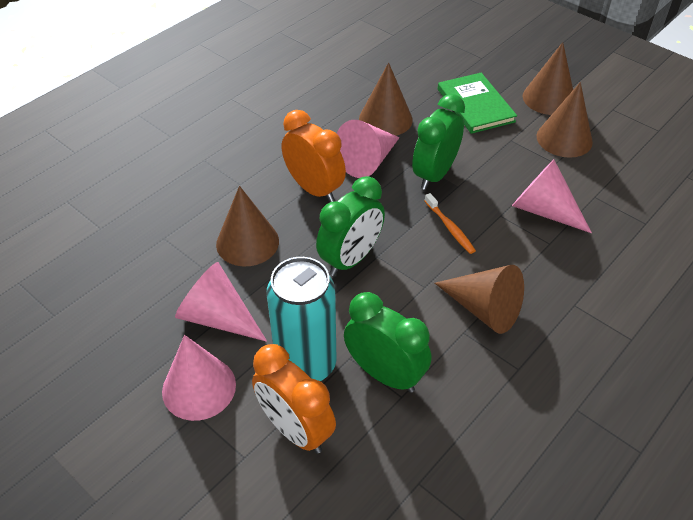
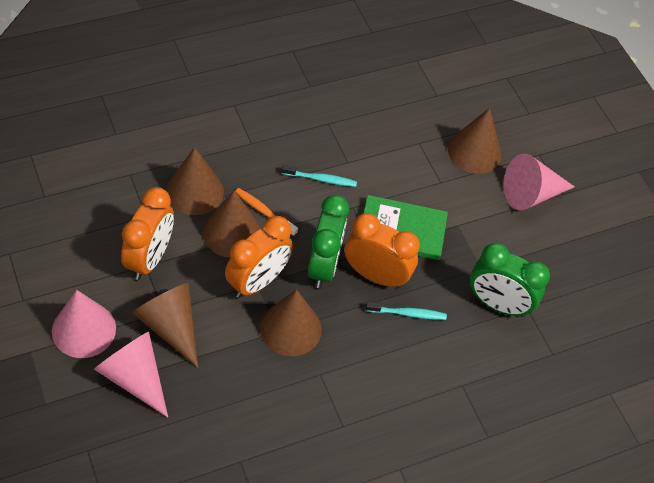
green clock: 3 -> 2
orange clock: 2 -> 3
pink cone: 4 -> 3
turquoise can: 1 -> 0
turquoise toothbrush: 0 -> 2

